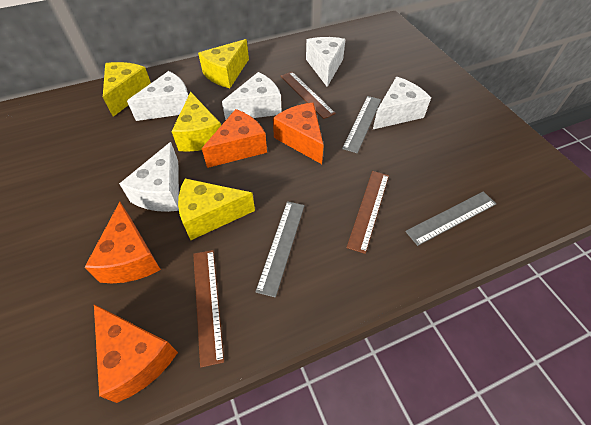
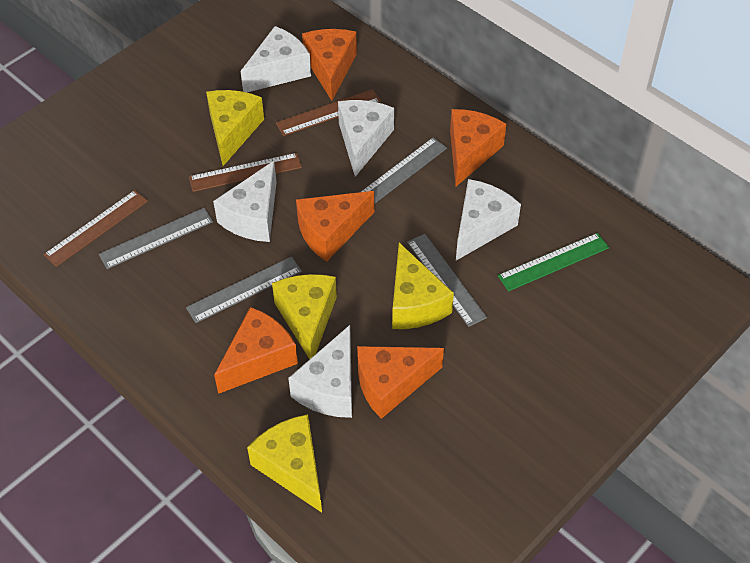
green ruler: 0 -> 1
grey ruler: 3 -> 4
orange cheese: 4 -> 5

